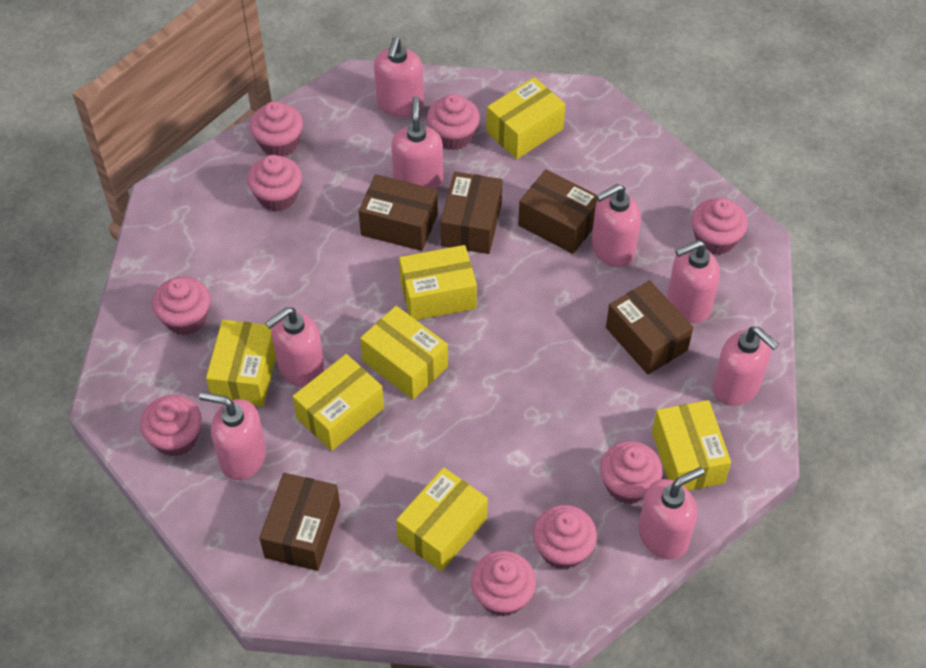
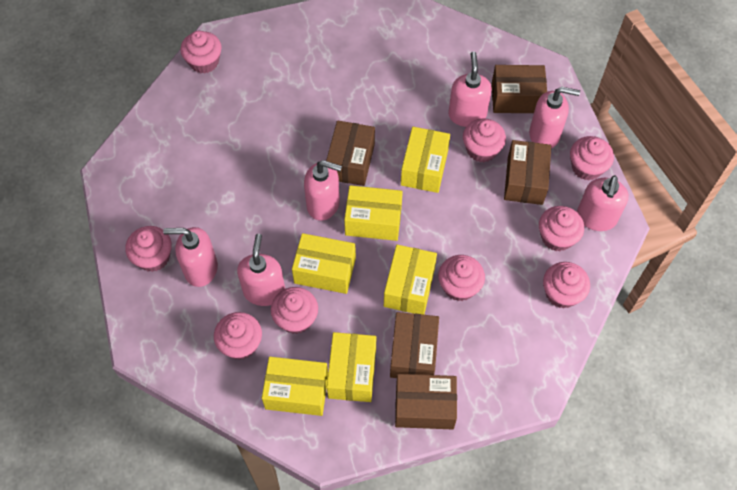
pink soap dispenser: 8 -> 6
yellow box: 7 -> 6

